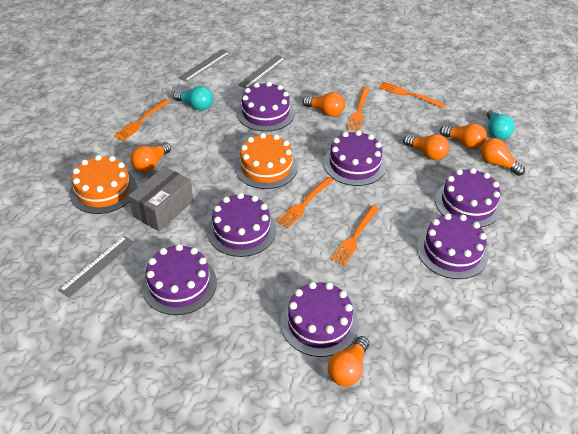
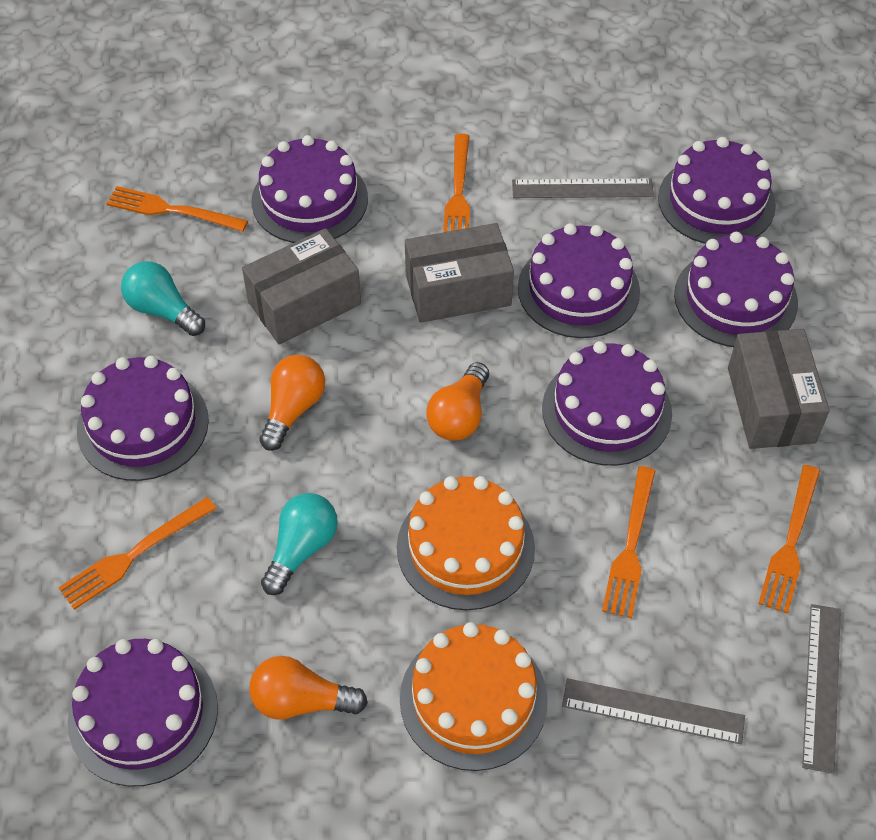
grey box: 1 -> 3
orange light bulb: 6 -> 3

